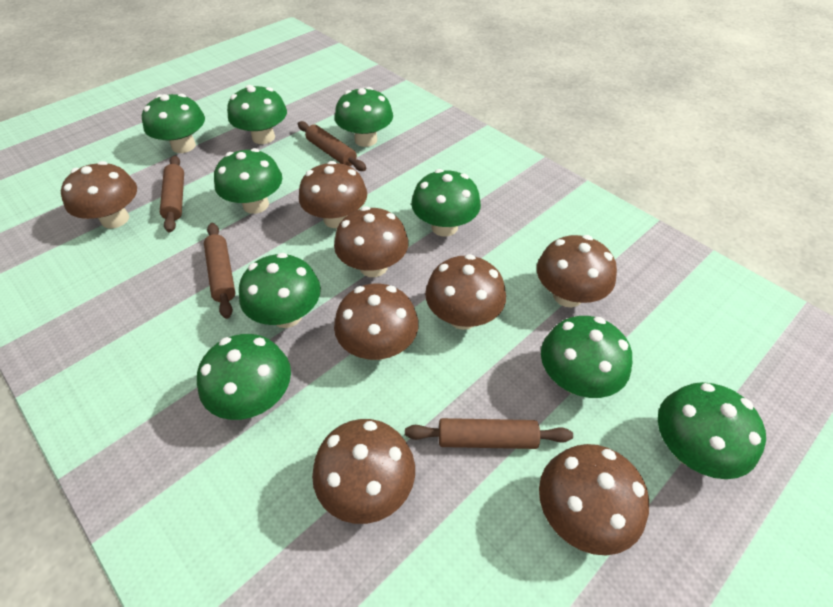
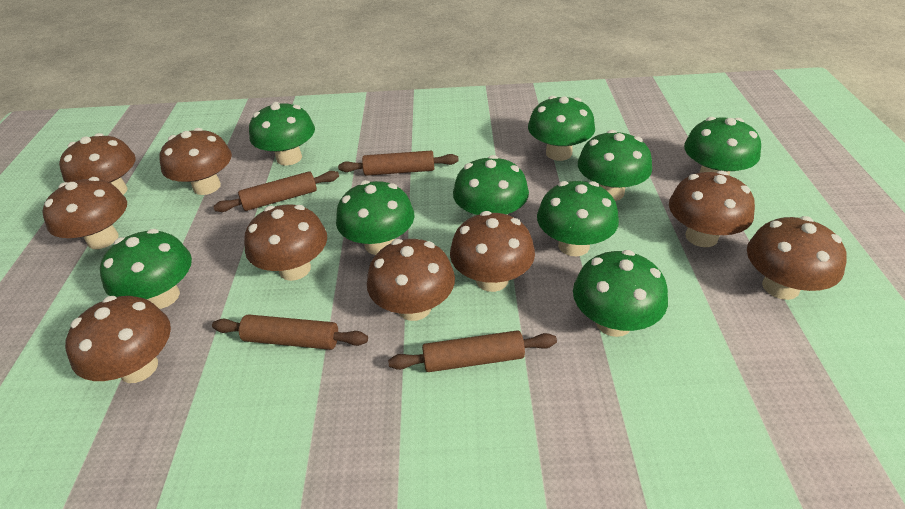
brown mushroom: 8 -> 9

